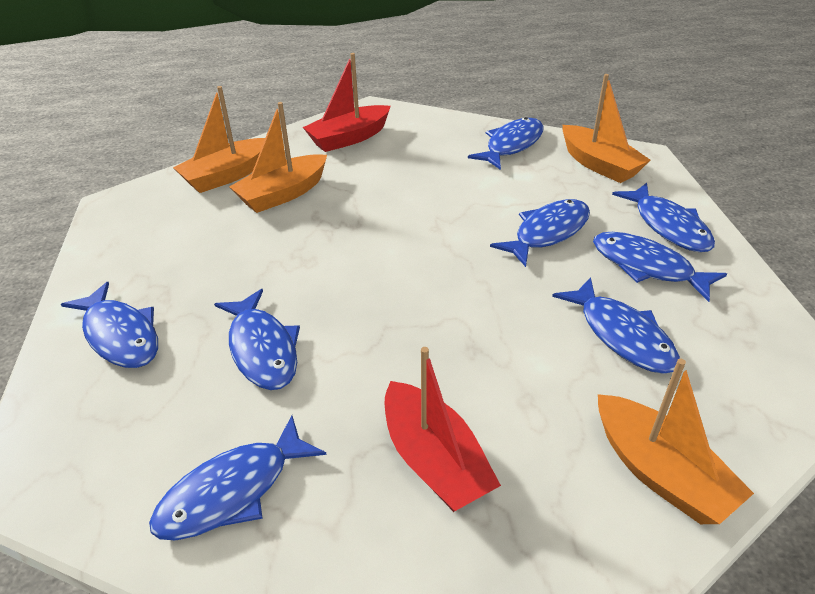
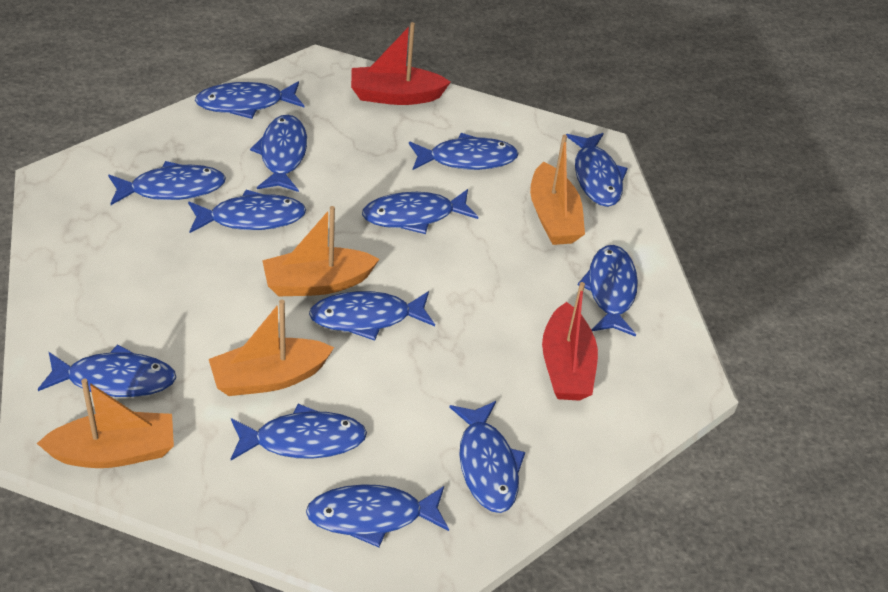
blue fish: 8 -> 13

